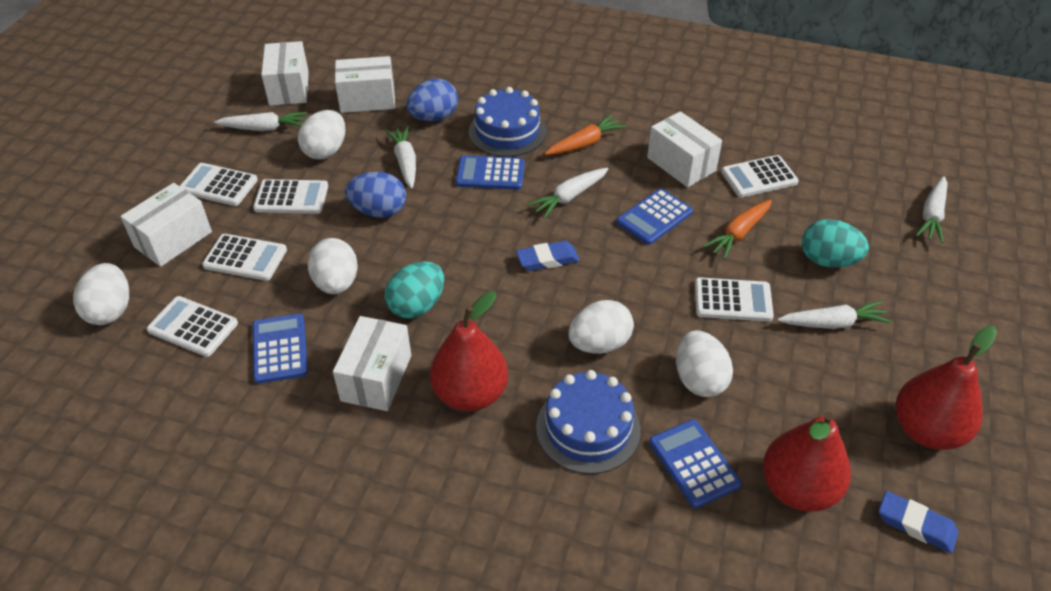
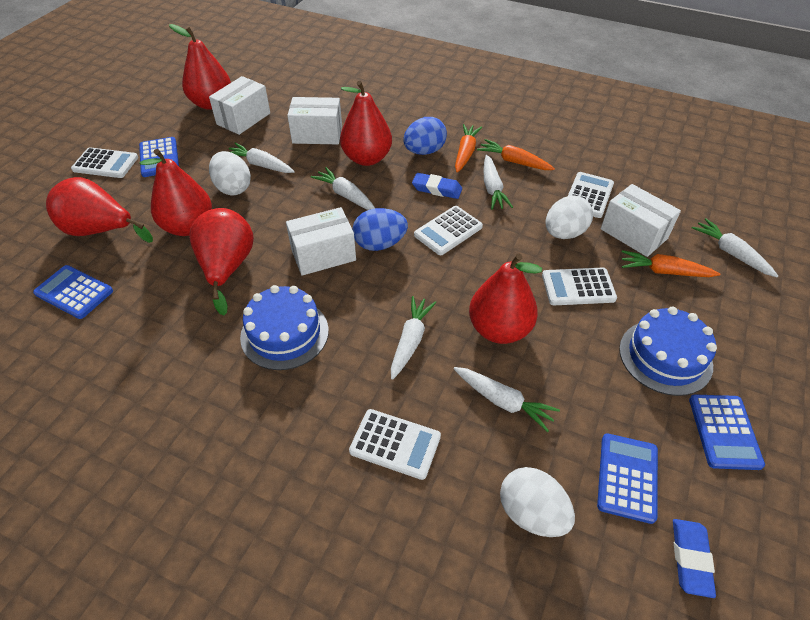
orange carrot: 2 -> 3
red pear: 3 -> 6
turquoise egg: 2 -> 0
white box: 5 -> 4
white calculator: 6 -> 5
white carrot: 5 -> 6
white egg: 5 -> 3

